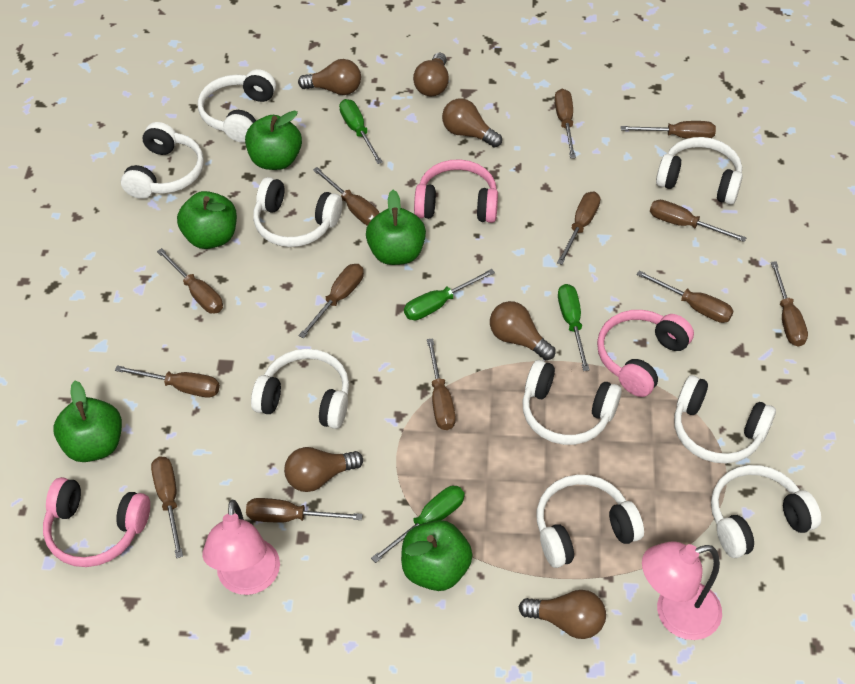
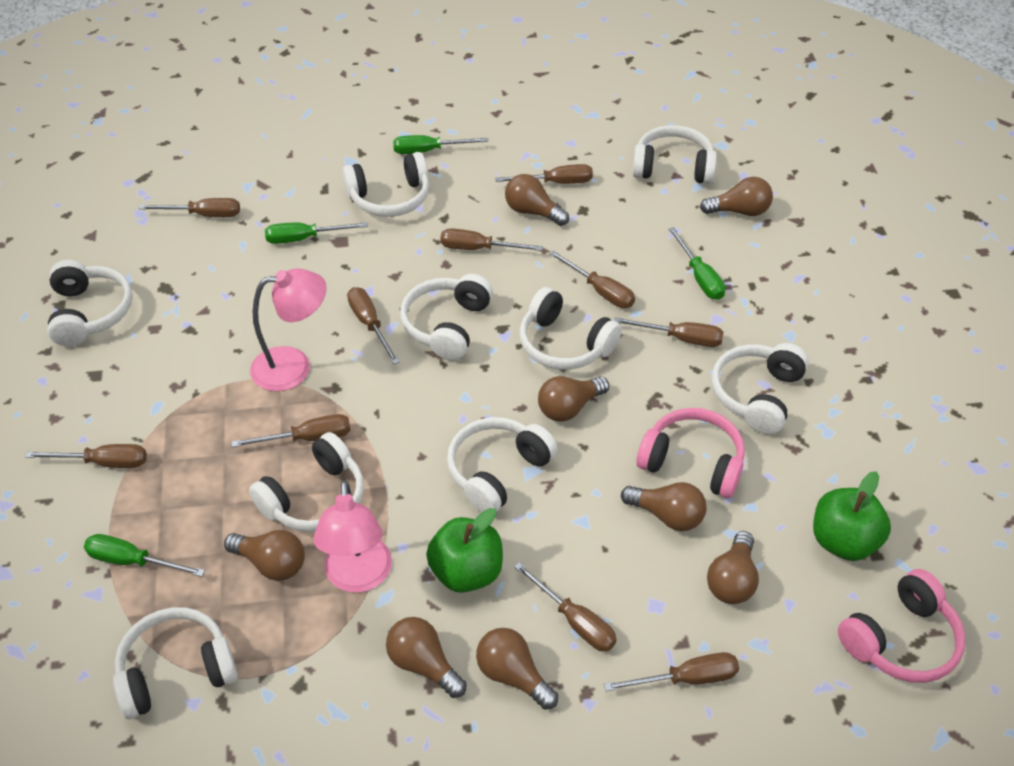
brown light bulb: 6 -> 8
brown screwdriver: 13 -> 10
green apple: 5 -> 2
pink headphones: 3 -> 2

